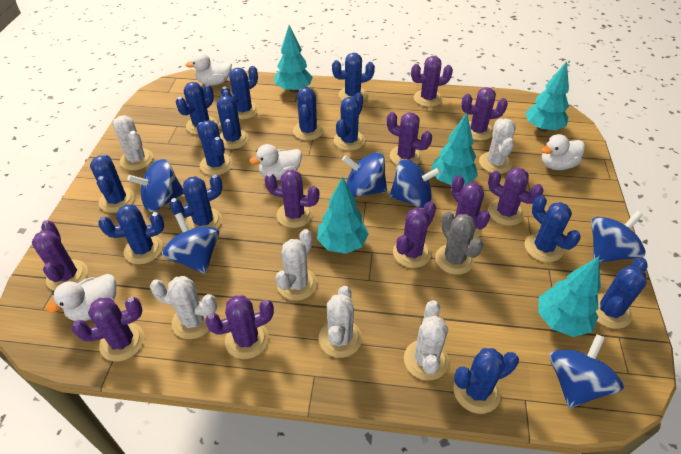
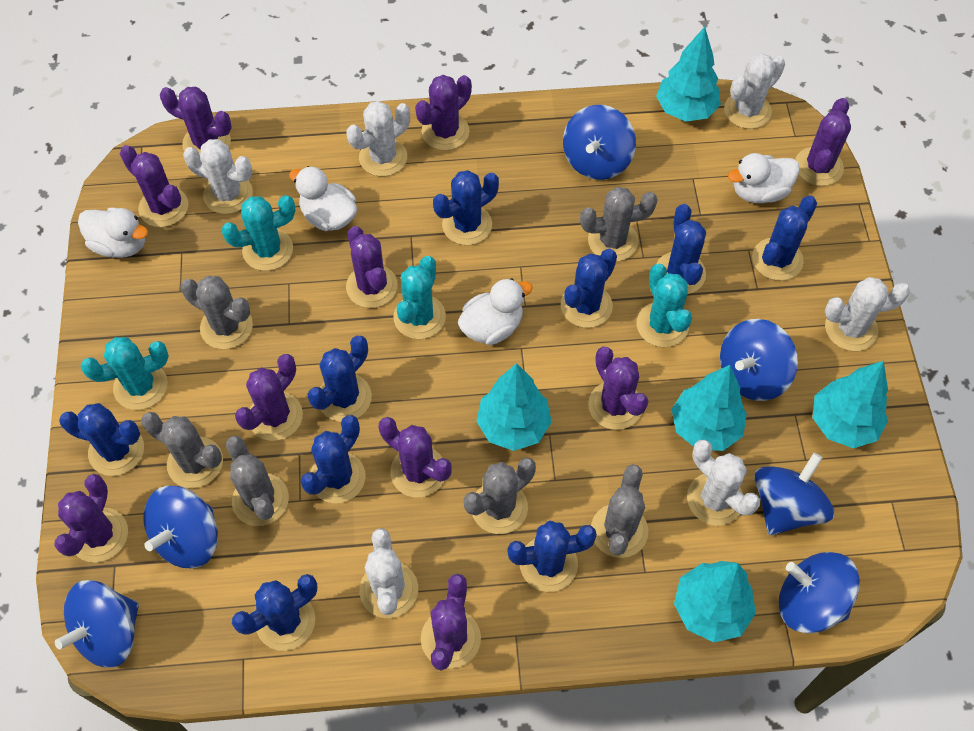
blue cactus: 13 -> 9
grey cactus: 1 -> 6
turquoise cactus: 0 -> 4

